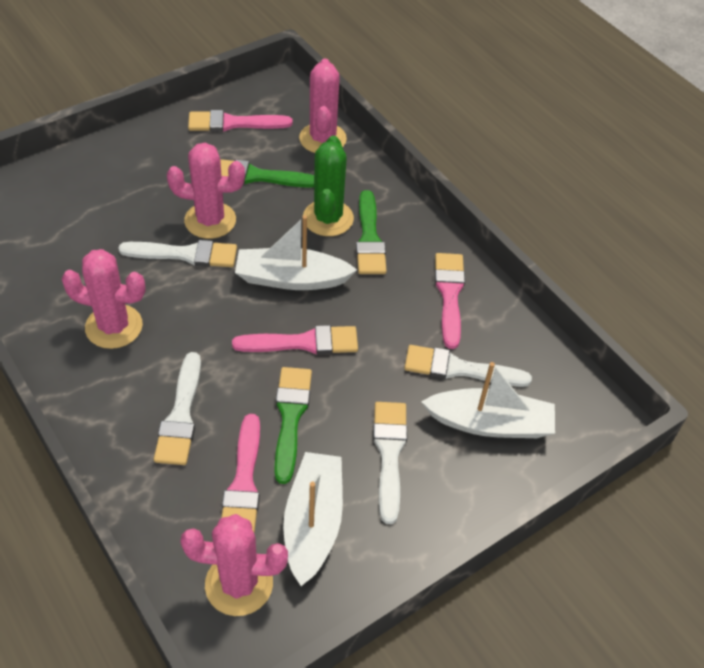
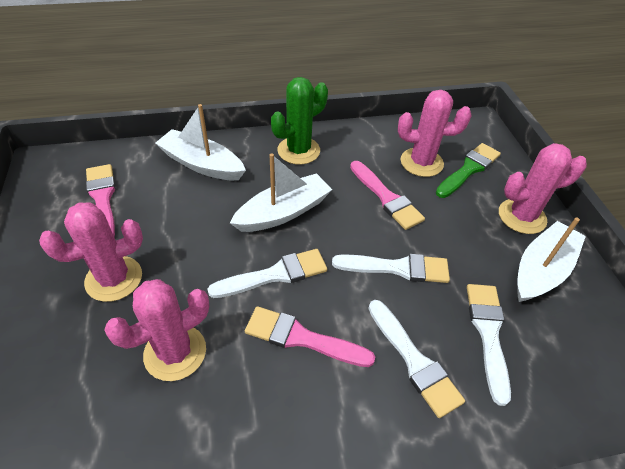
green brush: 3 -> 1
pink brush: 4 -> 3

